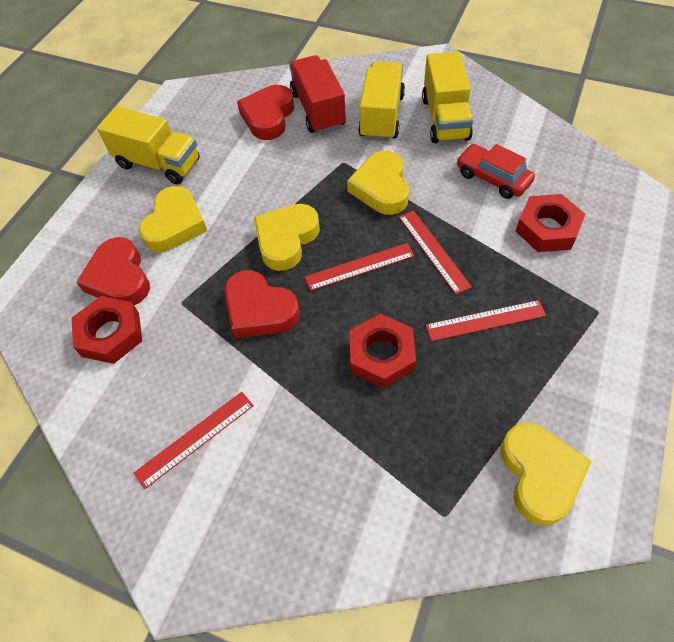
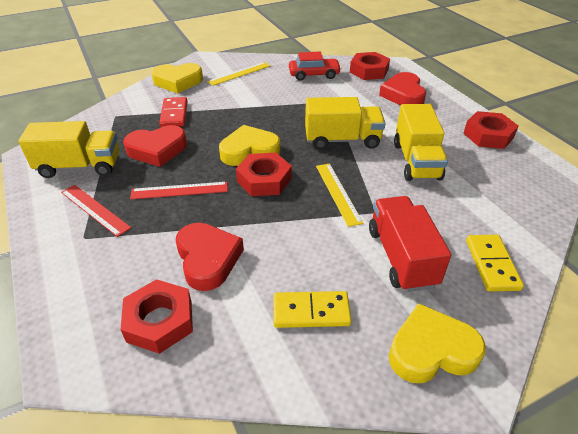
red domino: 0 -> 1
red nut: 3 -> 4
red ruler: 4 -> 2
yellow domino: 0 -> 2
yellow heart: 4 -> 3
yellow ruler: 0 -> 2

